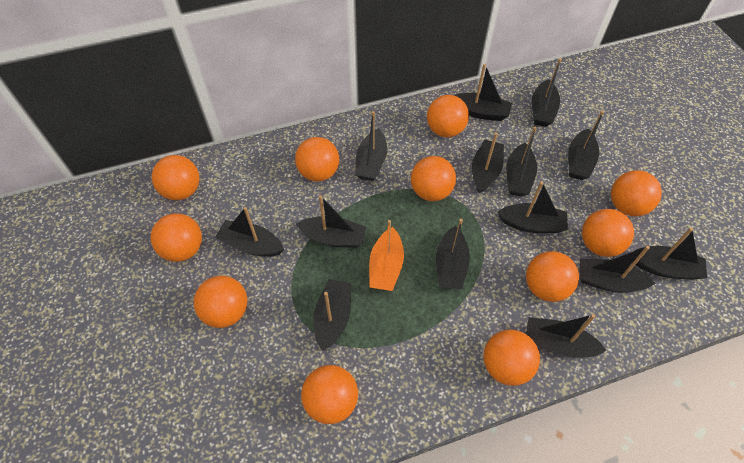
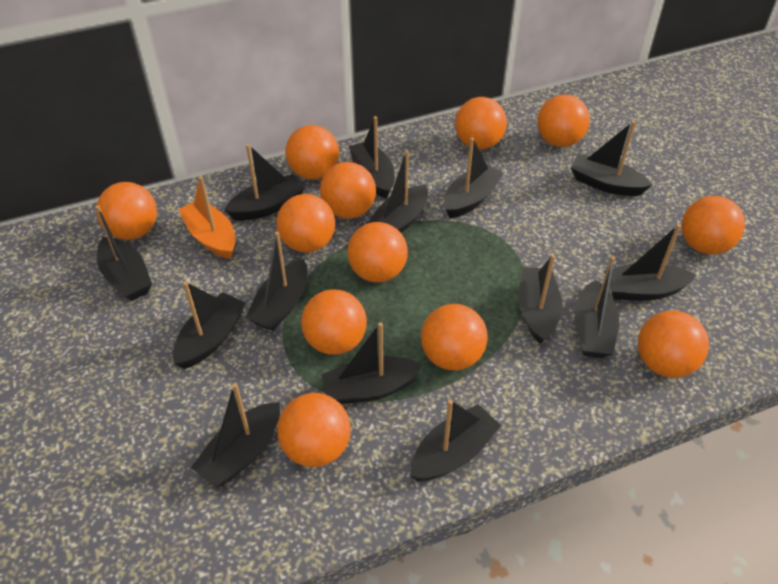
orange ball: 11 -> 12

